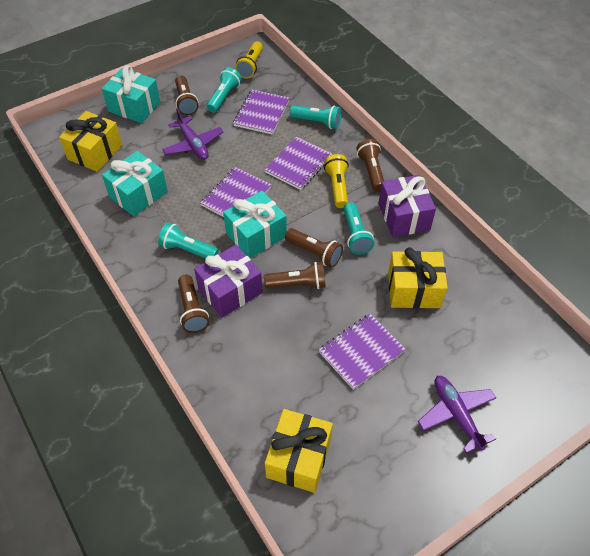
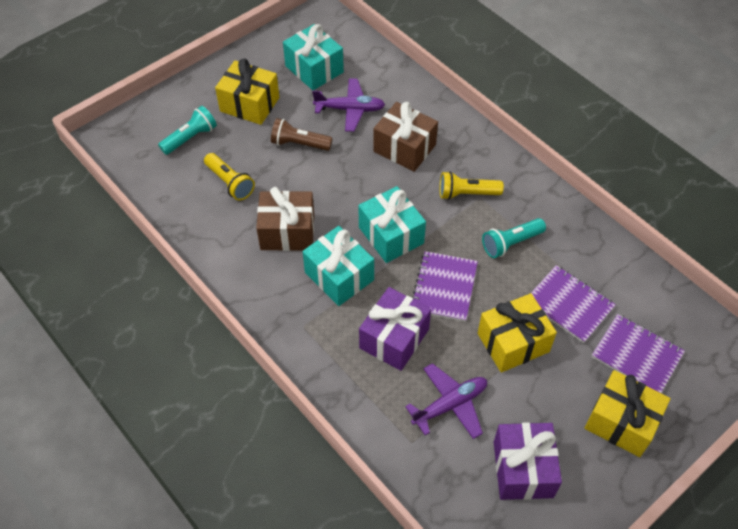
brown flashlight: 5 -> 1
brown gift: 0 -> 2
purple notebook: 4 -> 3
turquoise flashlight: 4 -> 2

